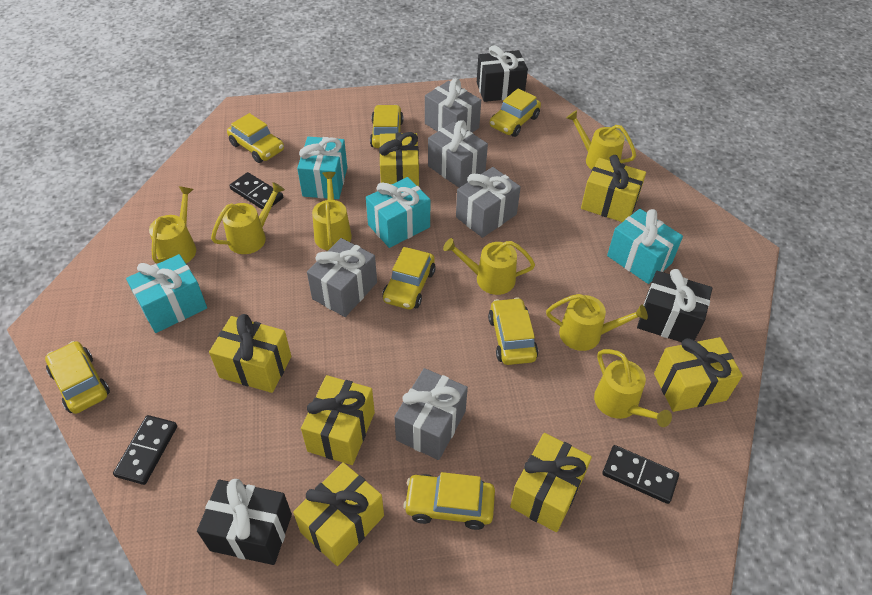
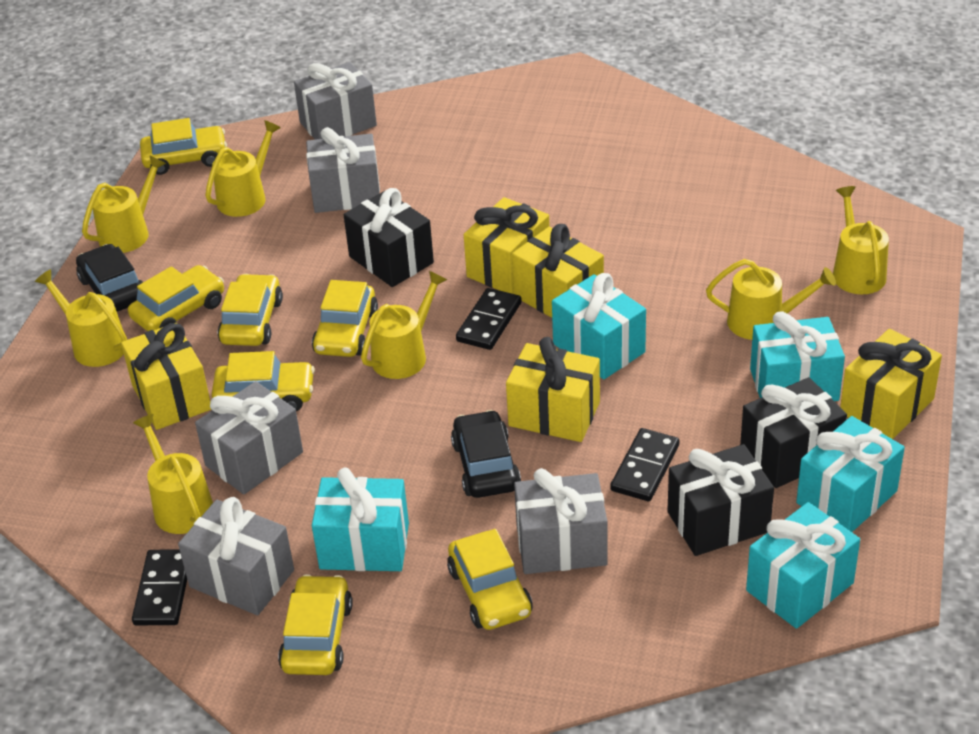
black car: 0 -> 2
turquoise gift: 4 -> 5
yellow gift: 7 -> 5

